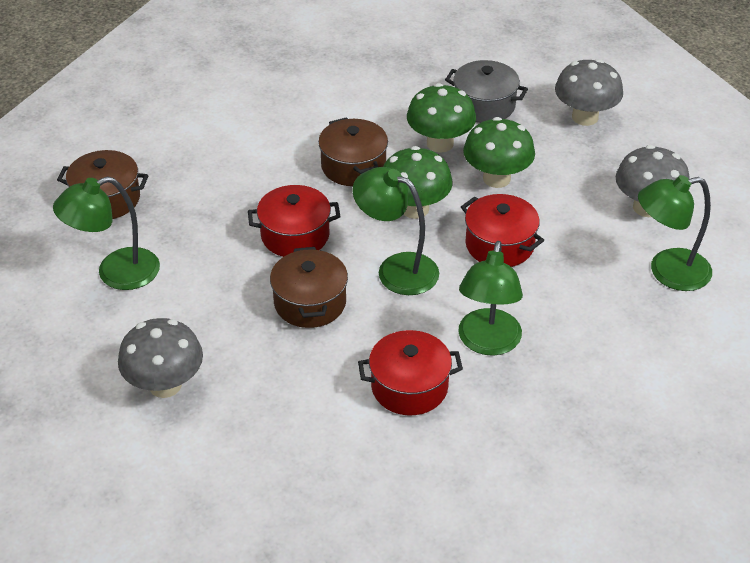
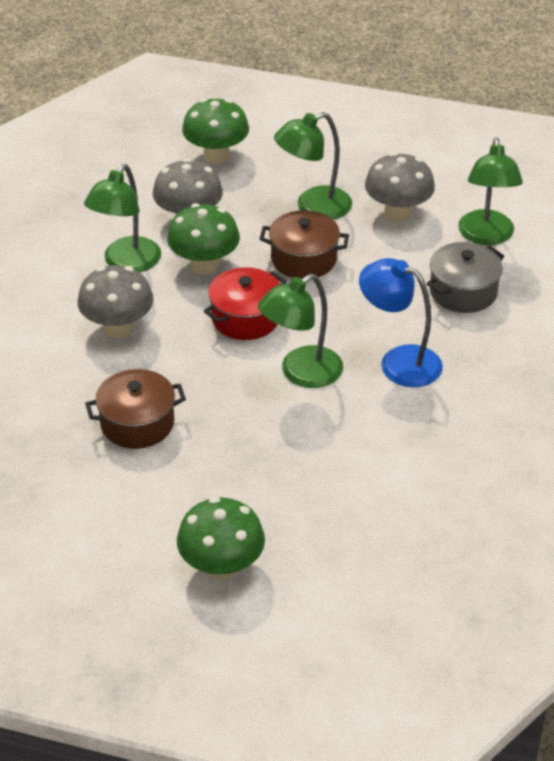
blue lamp: 0 -> 1
brown pot: 3 -> 2
red pot: 3 -> 1

